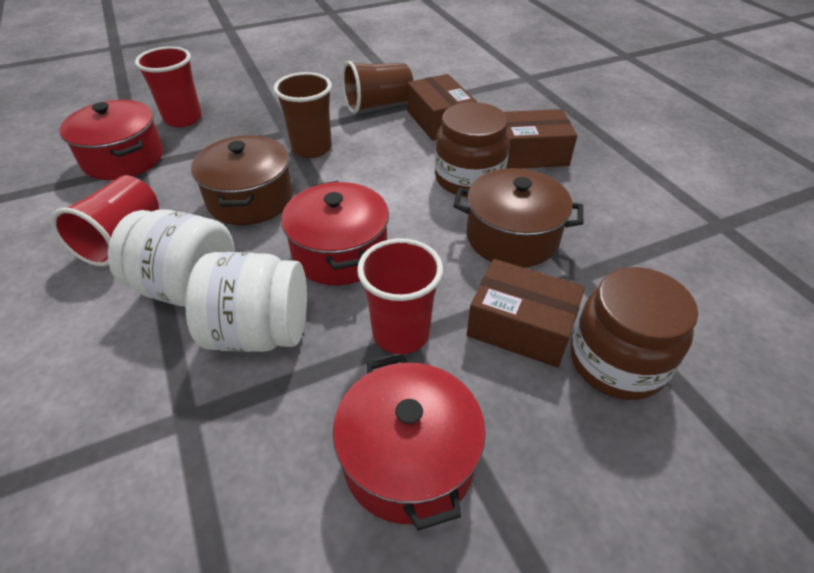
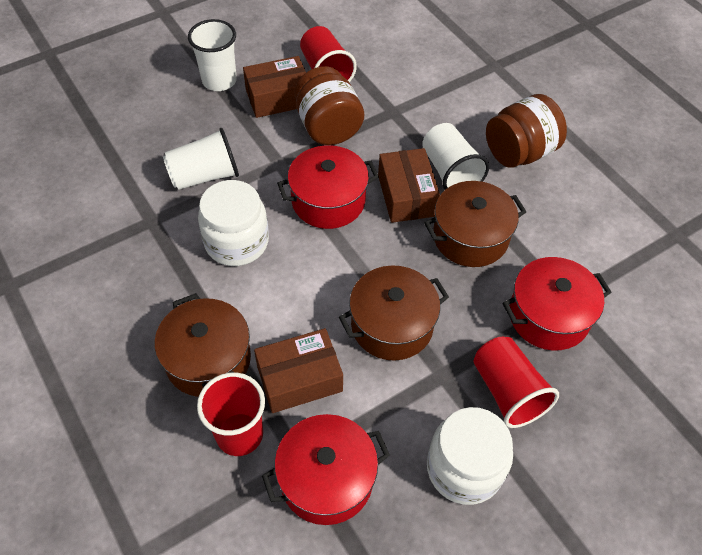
brown cup: 2 -> 0
brown pot: 2 -> 3
white cup: 0 -> 3

